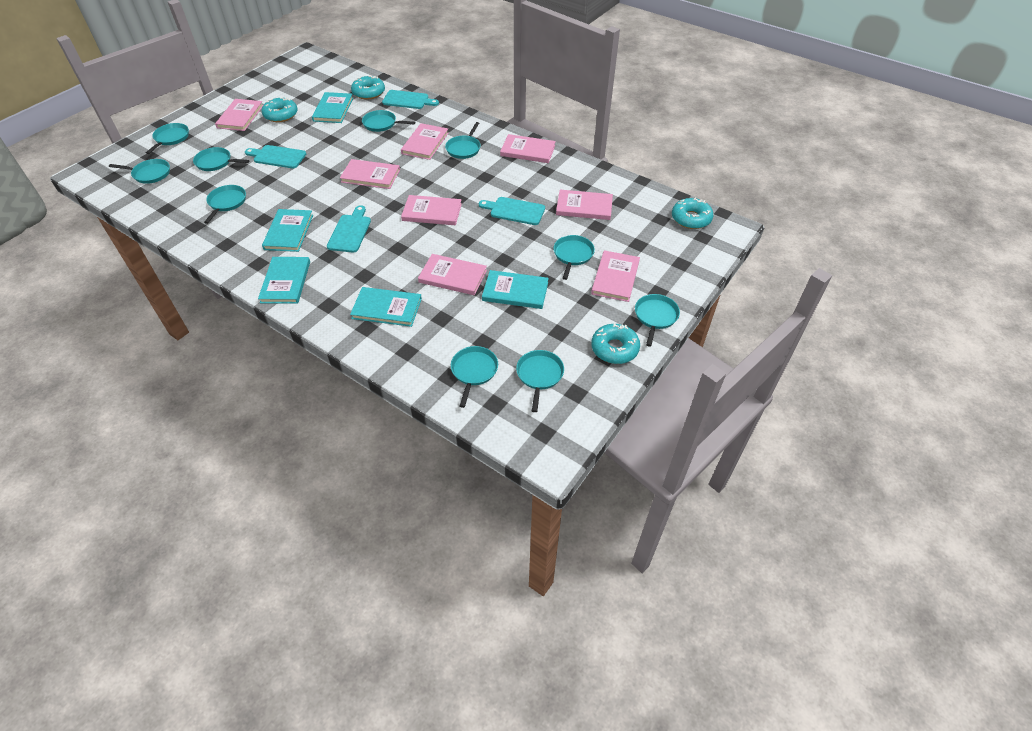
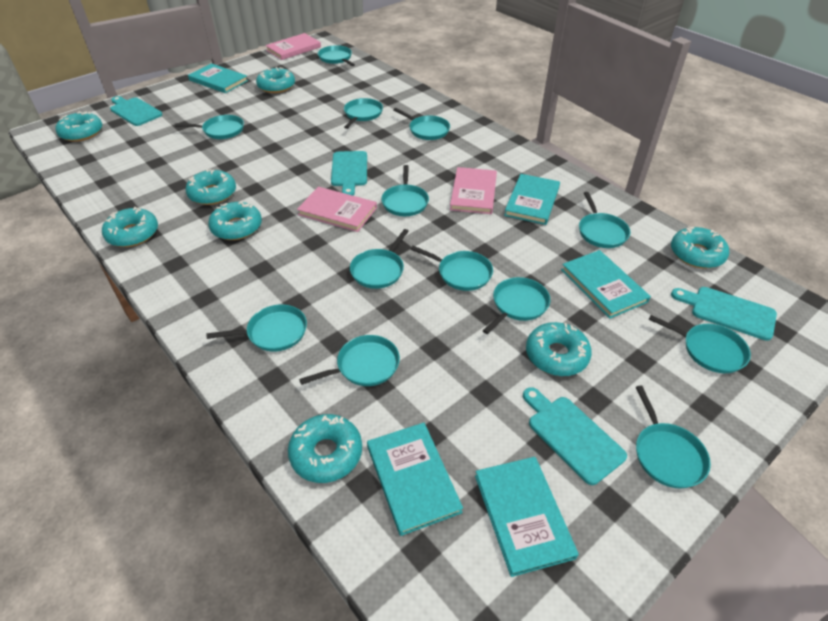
pink book: 8 -> 3
turquoise donut: 4 -> 8
turquoise pan: 10 -> 13

